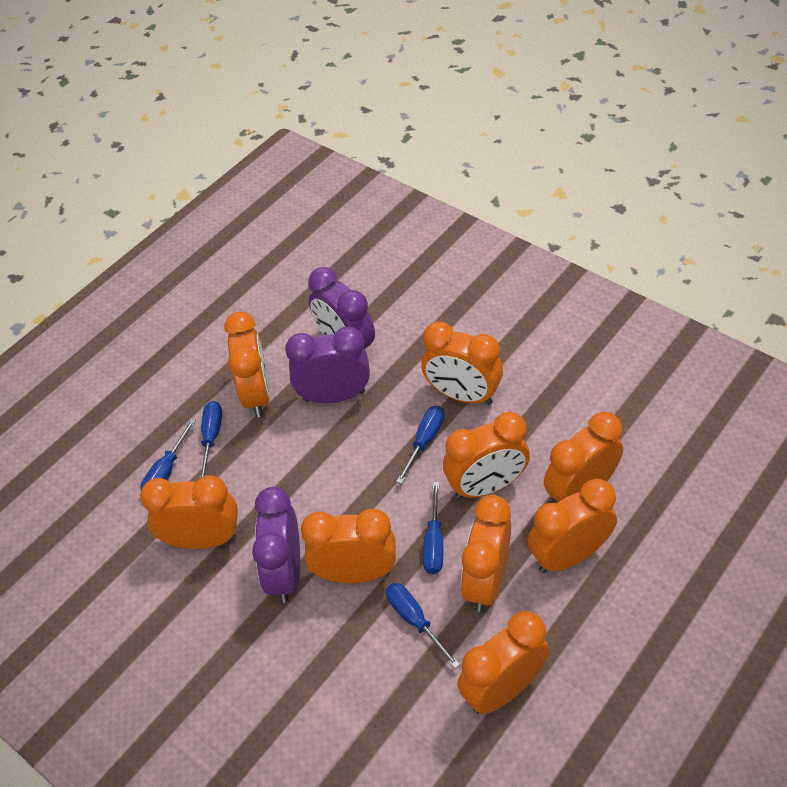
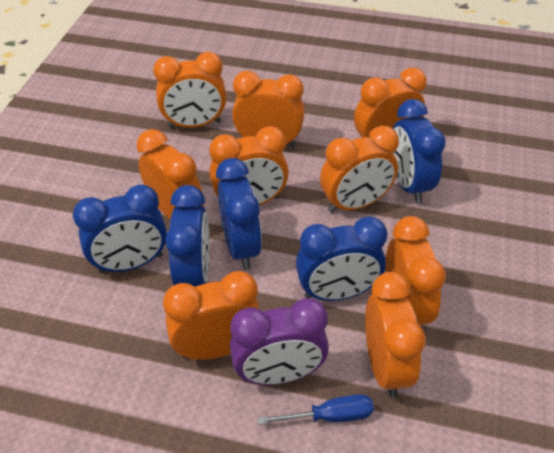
blue clock: 0 -> 5
blue screwdriver: 5 -> 1
purple clock: 3 -> 1

